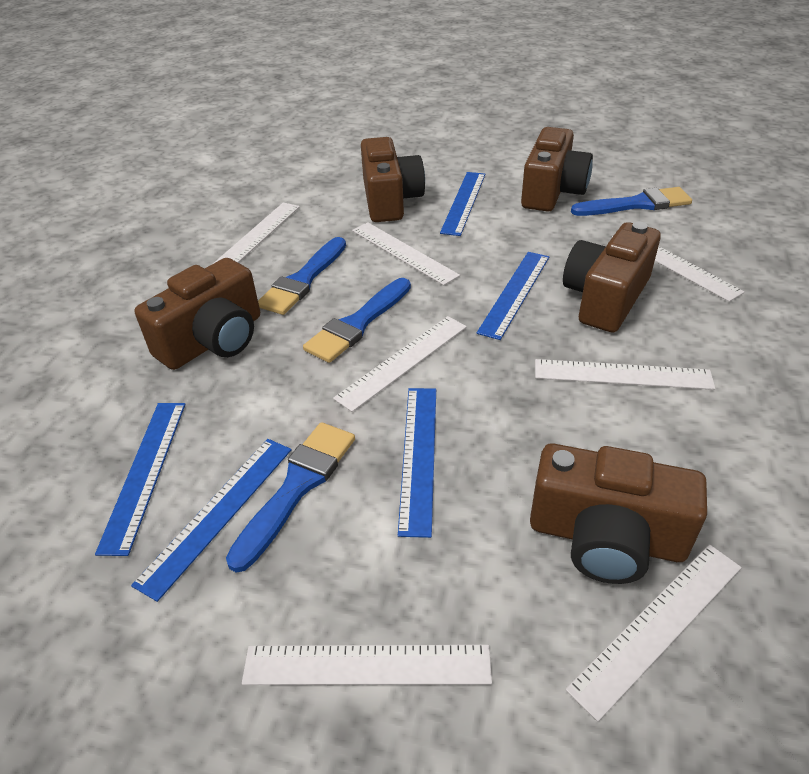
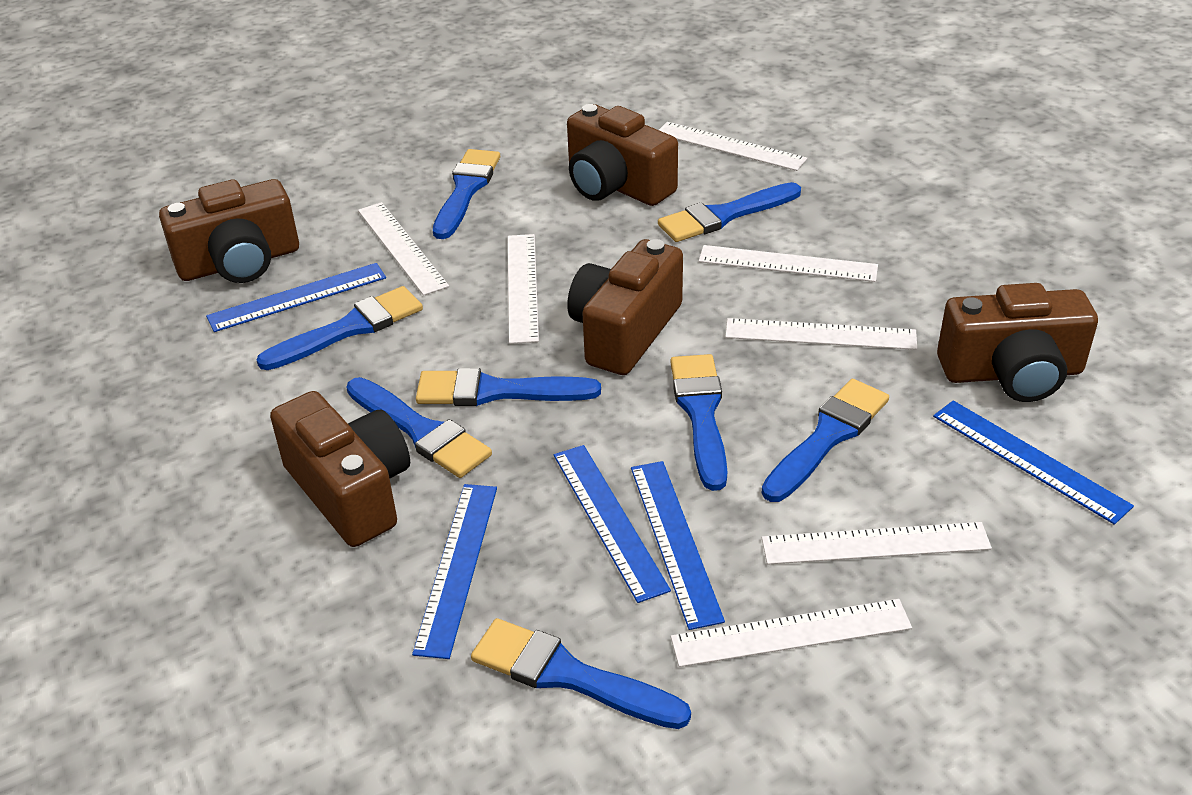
blue brush: 4 -> 8

